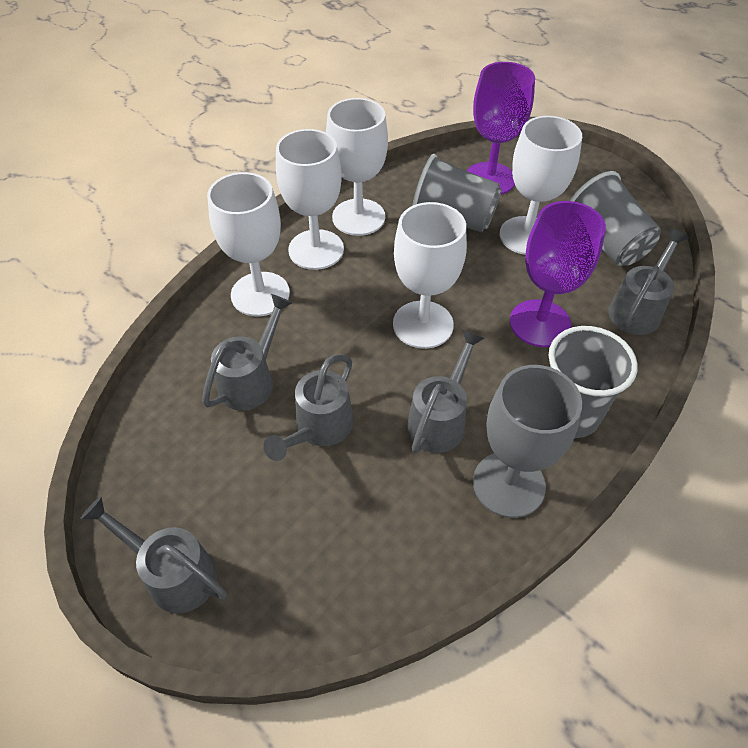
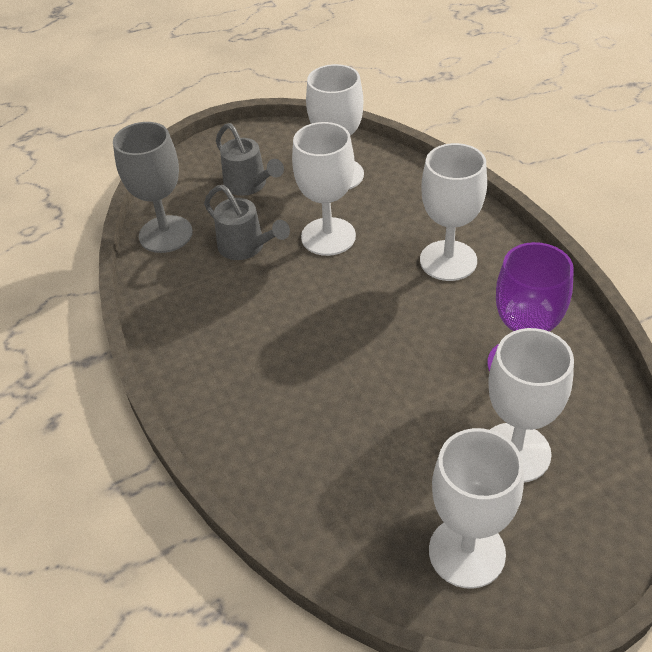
grey cup: 3 -> 0
grey watering can: 5 -> 2
purple goblet: 2 -> 1

